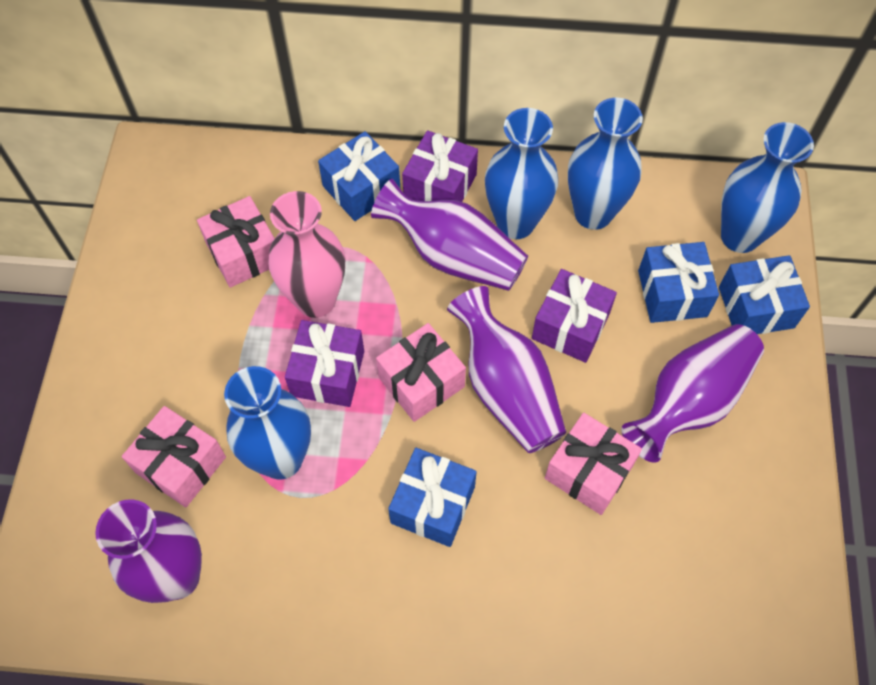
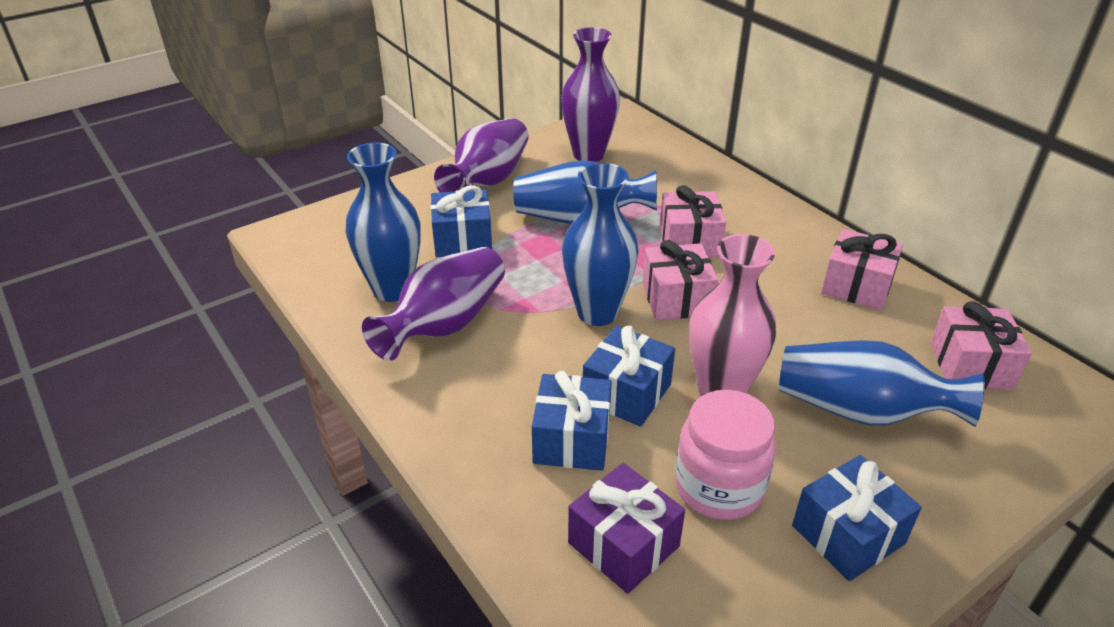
pink jar: 0 -> 1
purple gift: 3 -> 1
purple vase: 4 -> 3

